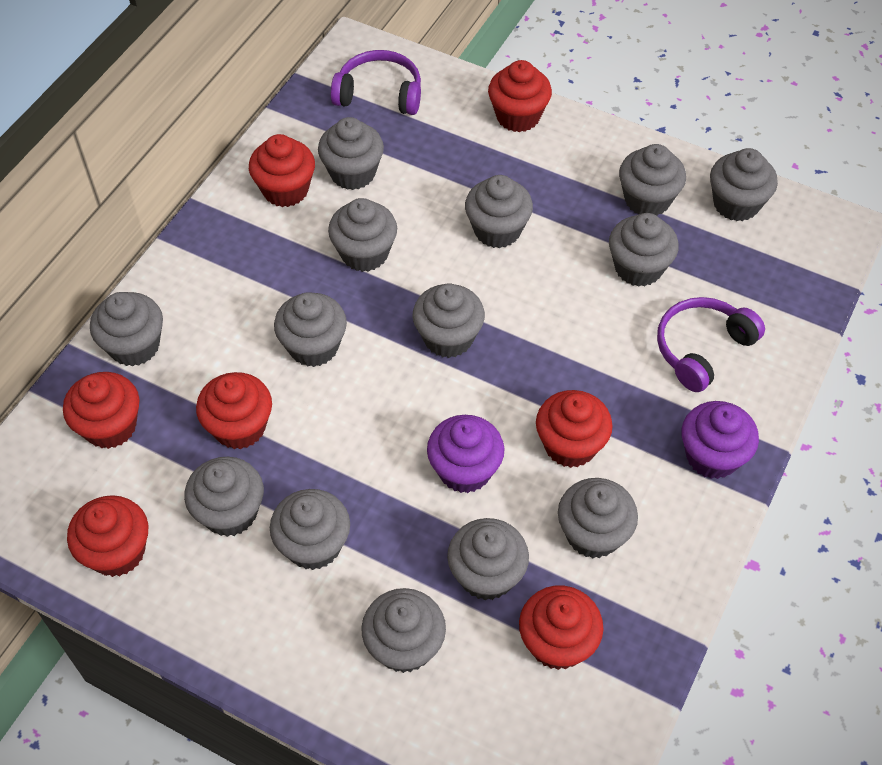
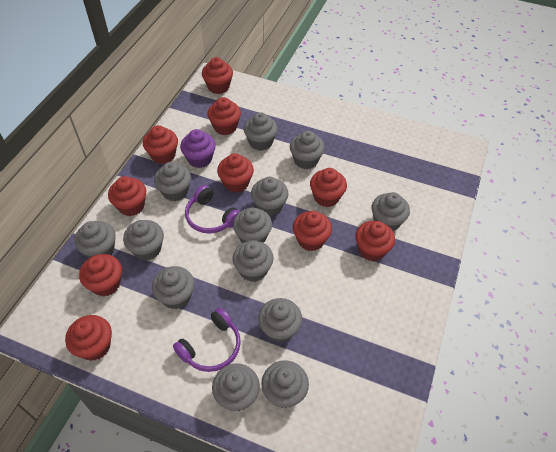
grey cupcake: 14 -> 13
purple cupcake: 2 -> 1
red cupcake: 7 -> 10

